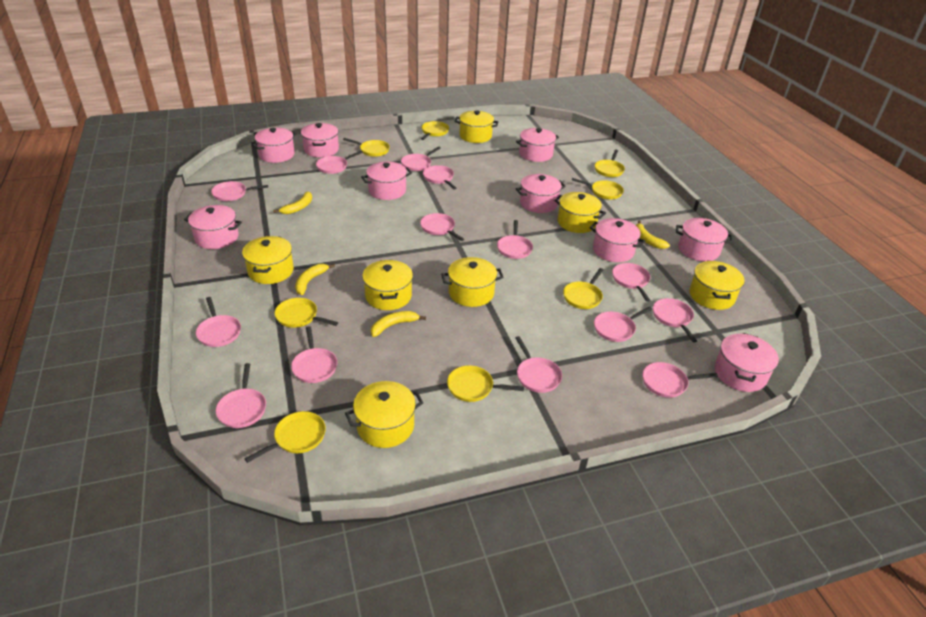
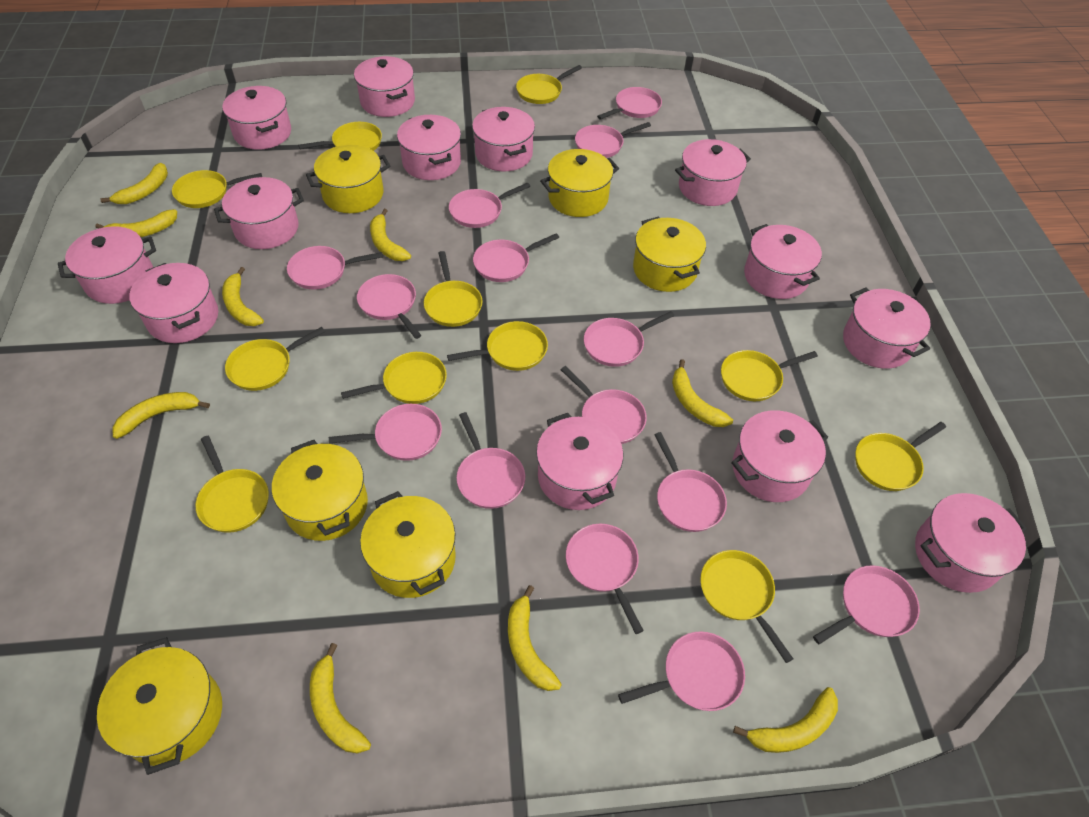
pink pot: 9 -> 13
yellow banana: 4 -> 9
yellow pan: 8 -> 11
yellow pot: 7 -> 6

